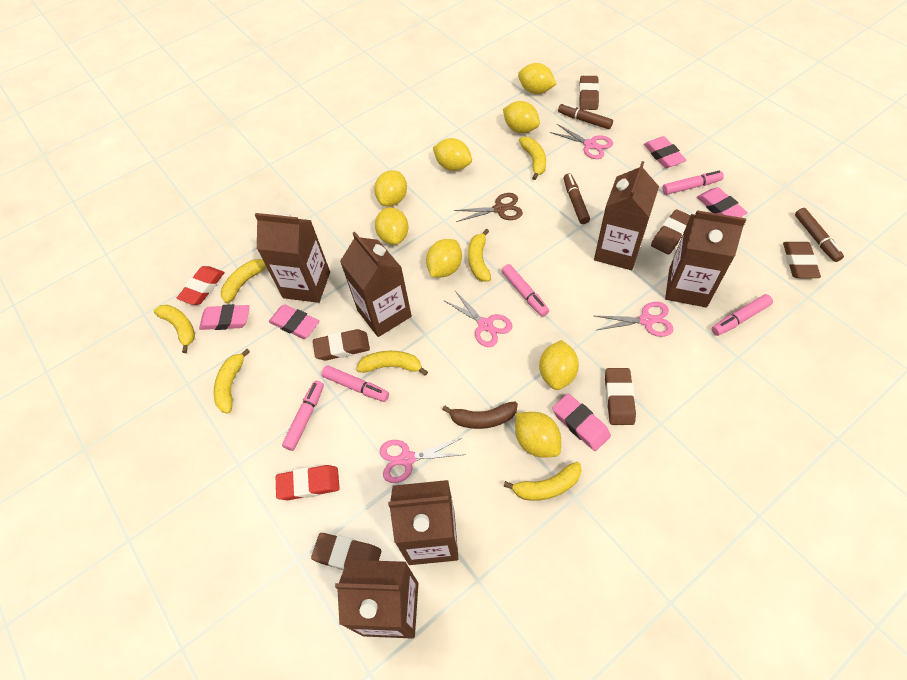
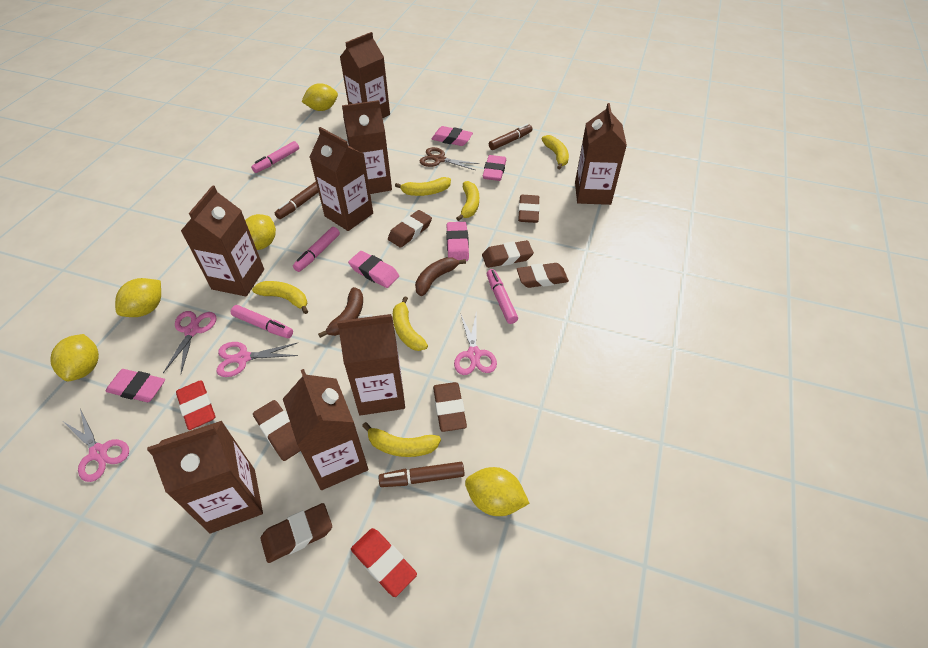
brown banana: 1 -> 2
brown carton: 6 -> 8
brown eraser: 6 -> 7
pink marker: 5 -> 4
yellow banana: 7 -> 6
yellow lemon: 8 -> 5

